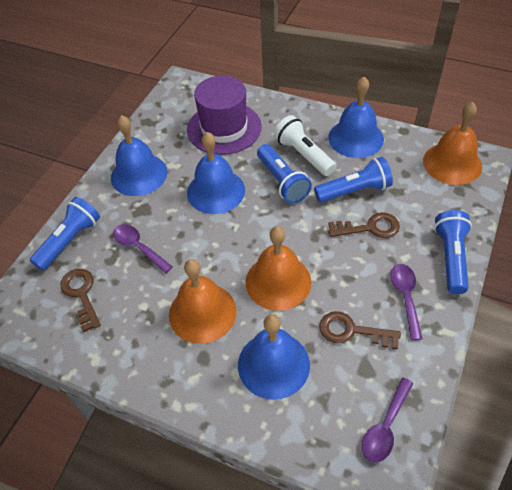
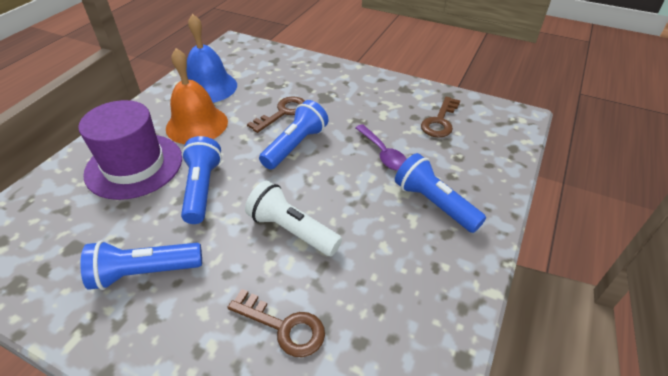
blue bell: 4 -> 1
orange bell: 3 -> 1
purple spoon: 3 -> 1

